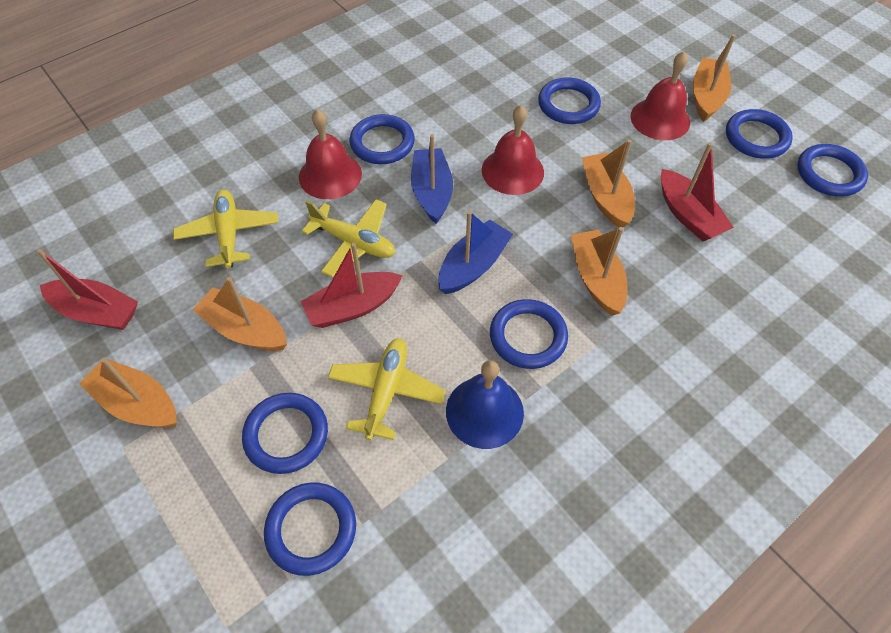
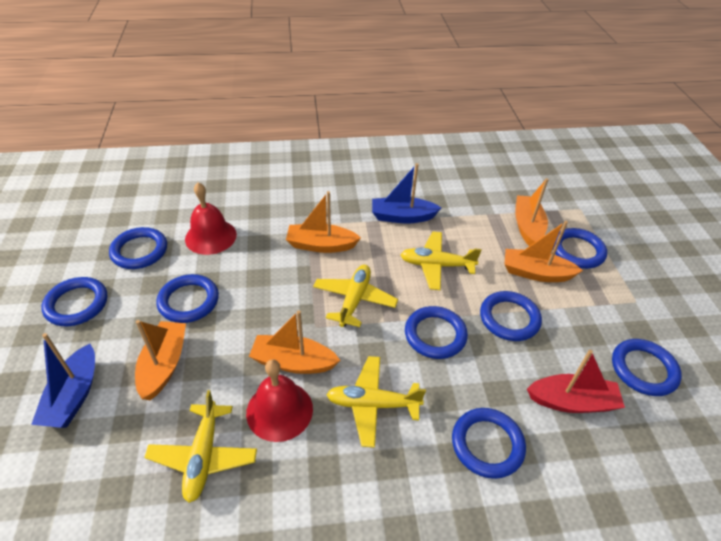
blue bell: 1 -> 0
blue ring: 7 -> 8
red bell: 3 -> 2
red boat: 3 -> 1
yellow plane: 3 -> 4

